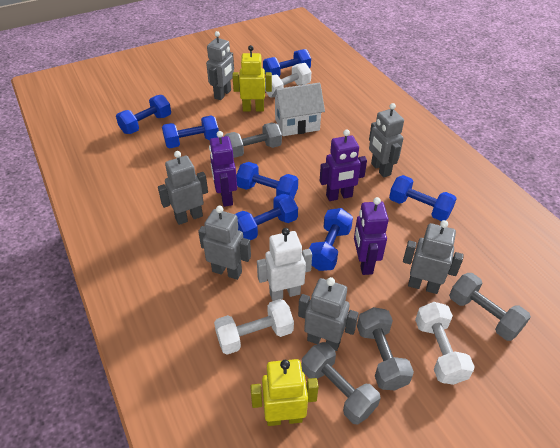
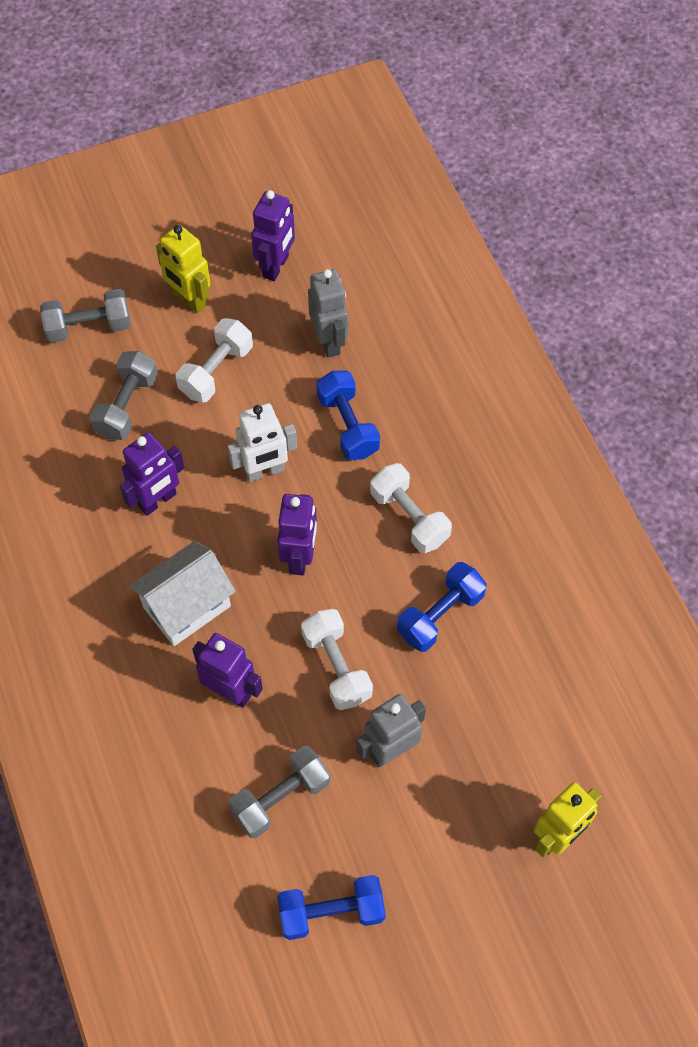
blue dumbbell: 7 -> 3
grey dumbbell: 4 -> 3
grey robot: 6 -> 2
purple robot: 3 -> 4

